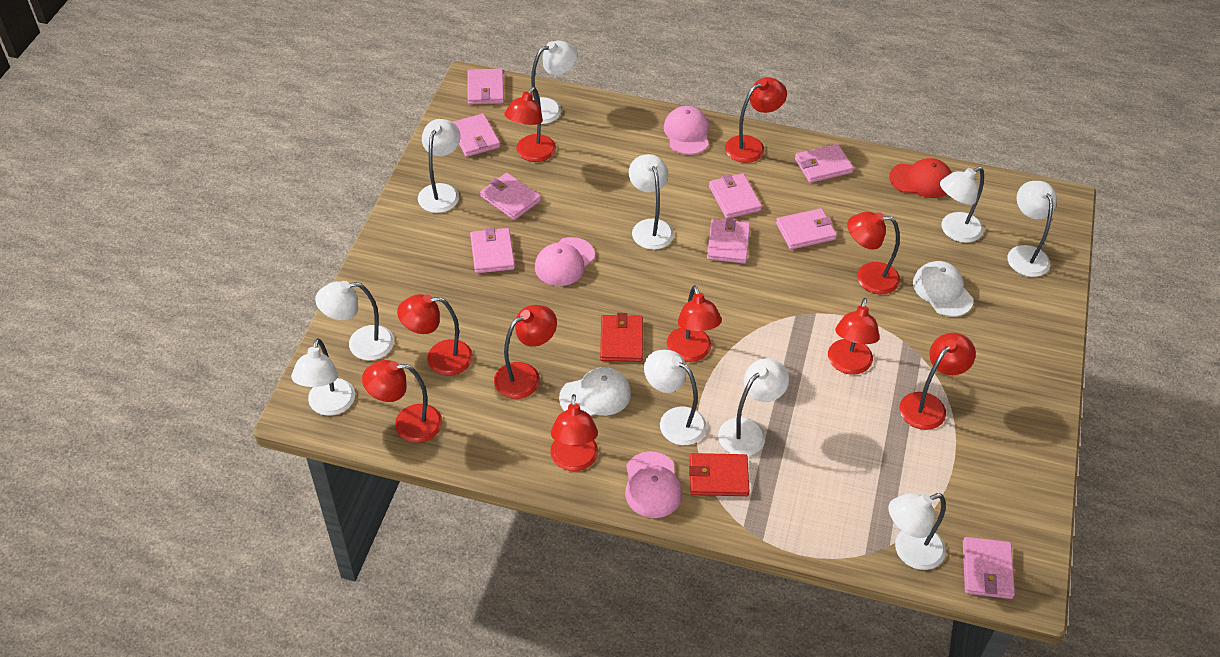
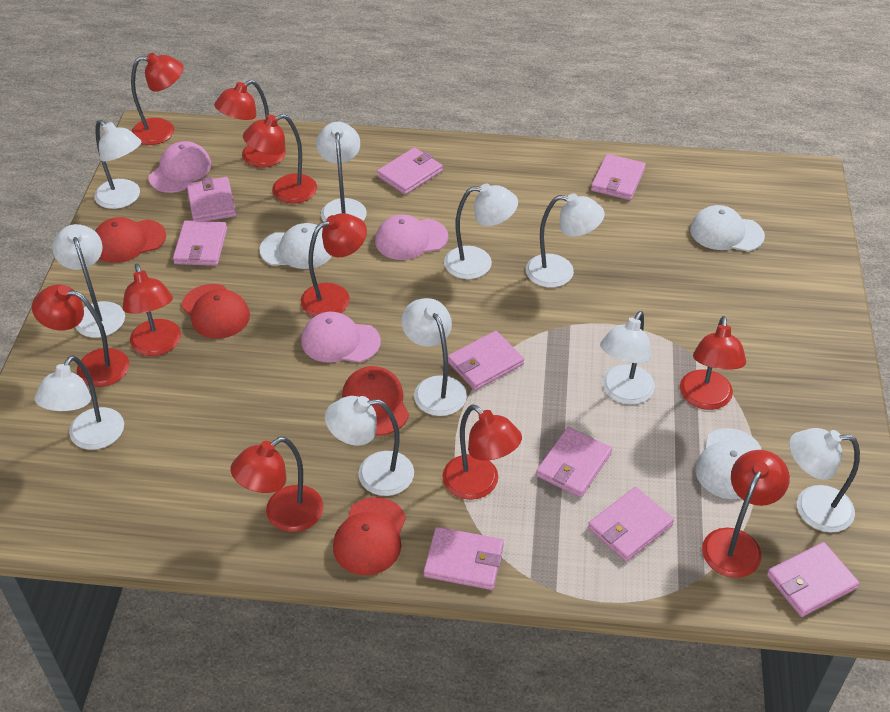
red cap: 1 -> 4
red wallet: 2 -> 0
white cap: 2 -> 3

